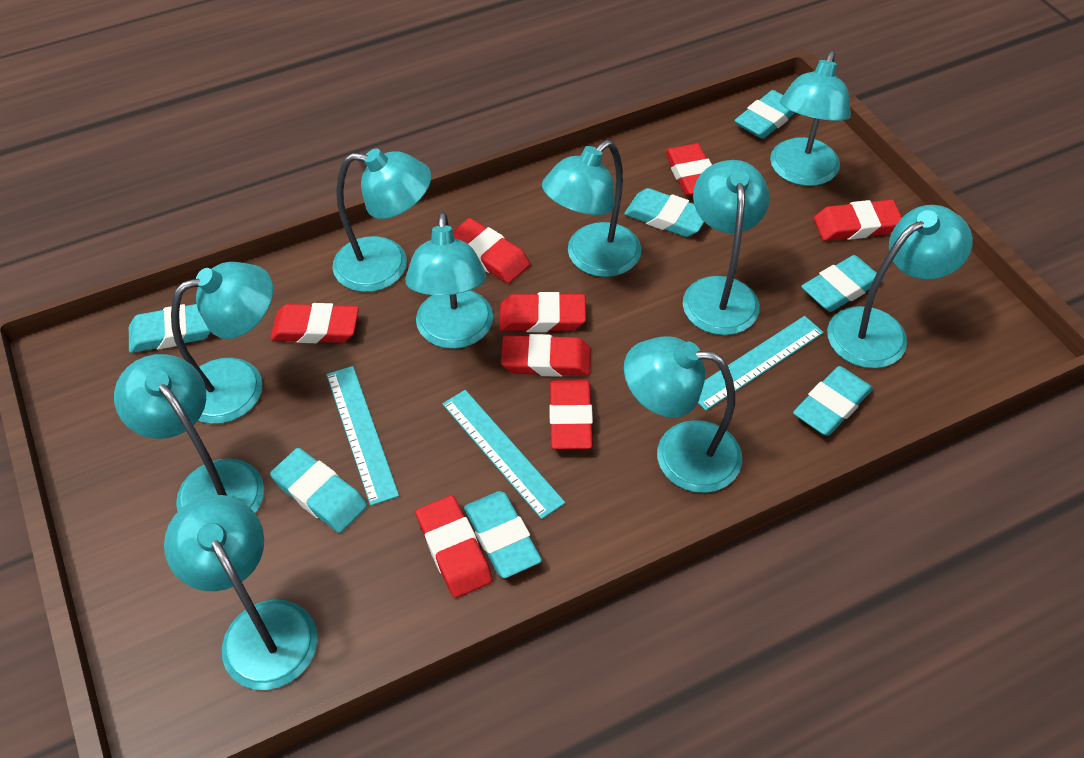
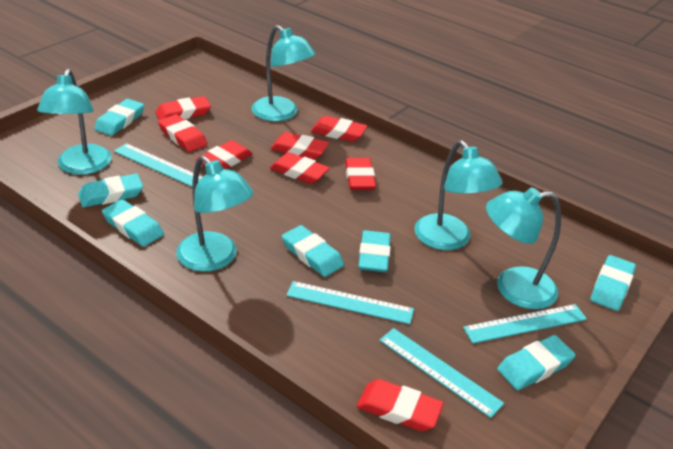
turquoise lamp: 10 -> 5
turquoise ruler: 3 -> 4

